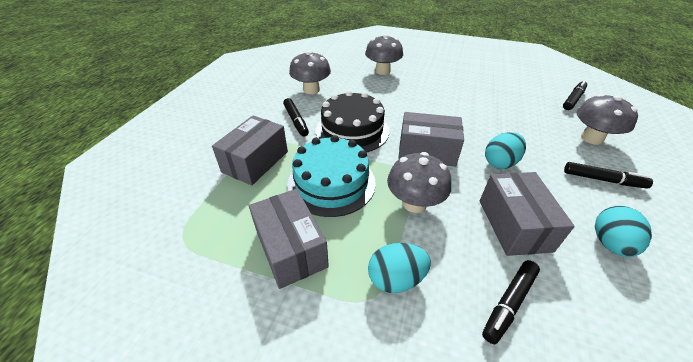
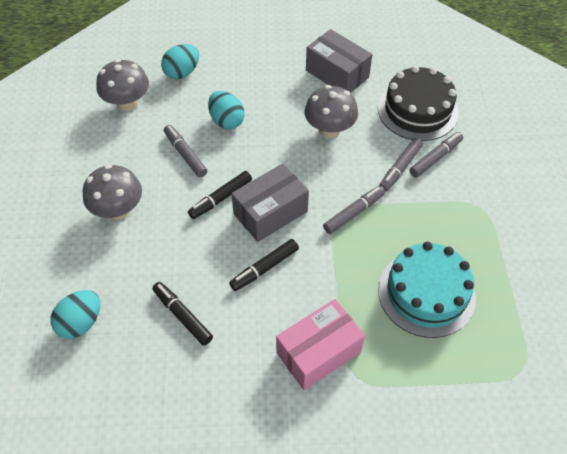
black marker: 4 -> 3
grey box: 4 -> 2
grey marker: 0 -> 4
grey mushroom: 4 -> 3
pink box: 0 -> 1

